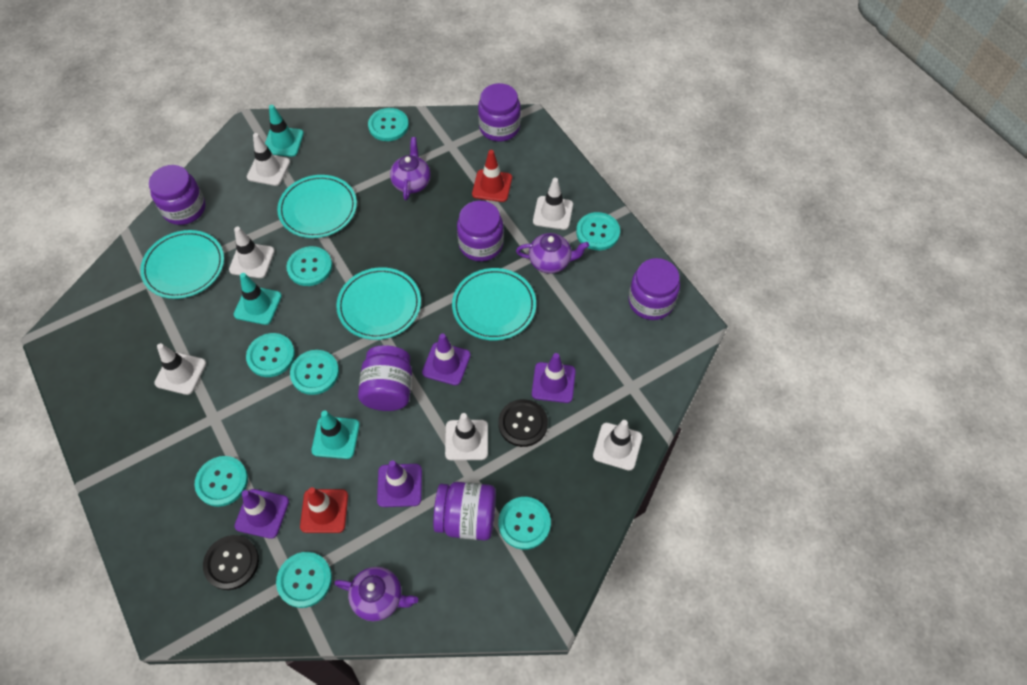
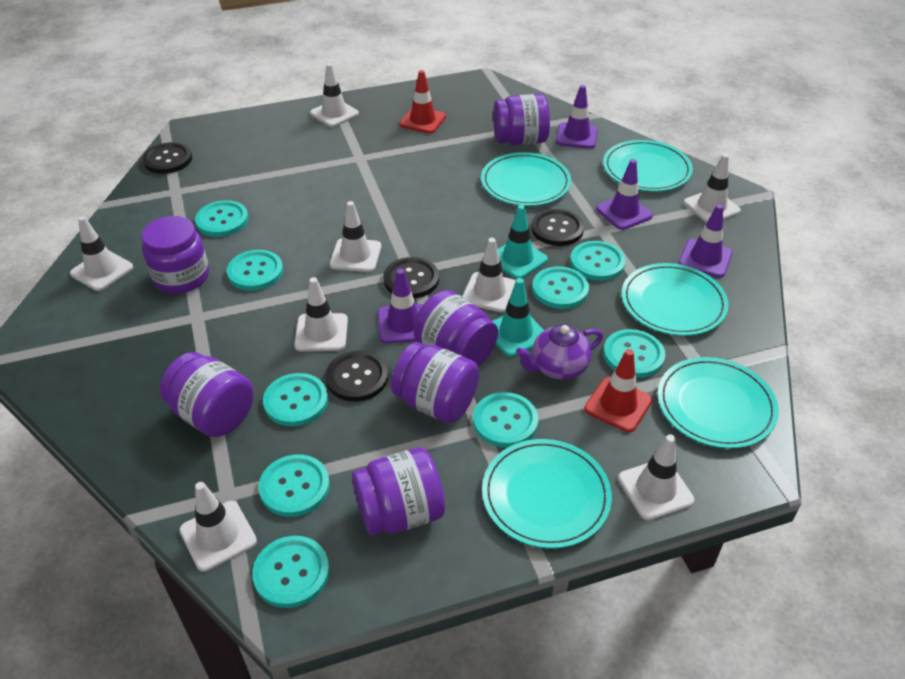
black button: 2 -> 4
purple teapot: 3 -> 1
turquoise button: 8 -> 9
turquoise plate: 4 -> 5
turquoise traffic cone: 3 -> 2
white traffic cone: 6 -> 8

